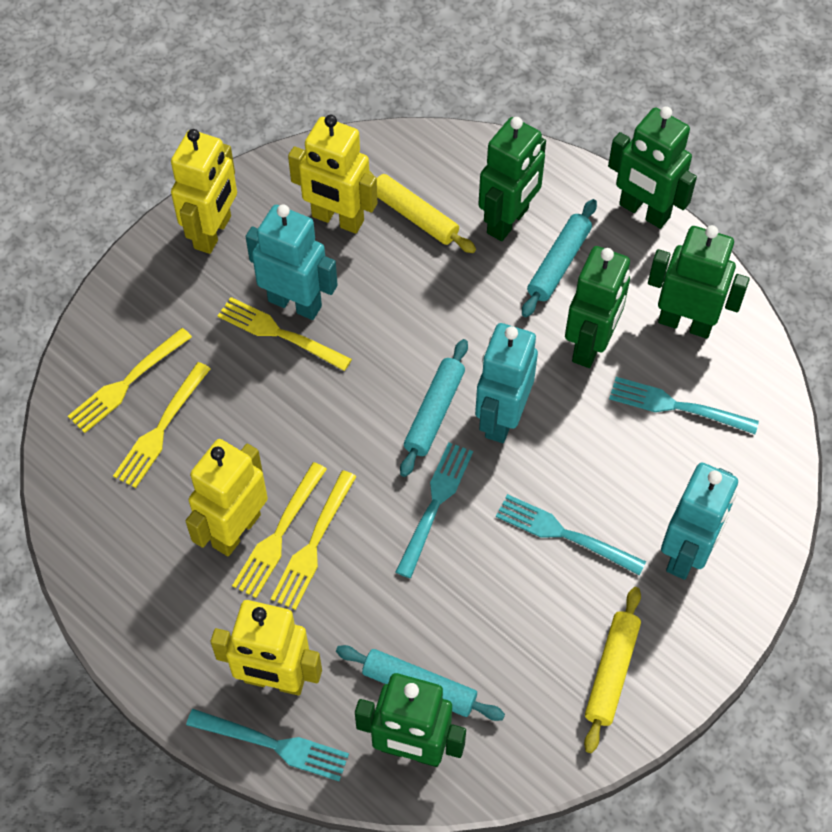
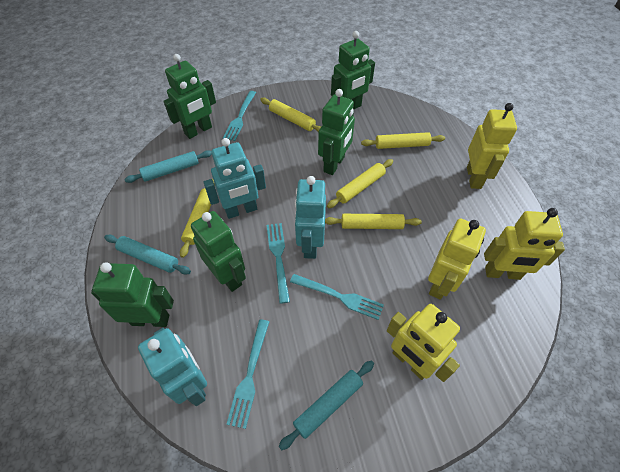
yellow fork: 5 -> 0
yellow rolling pin: 2 -> 5

